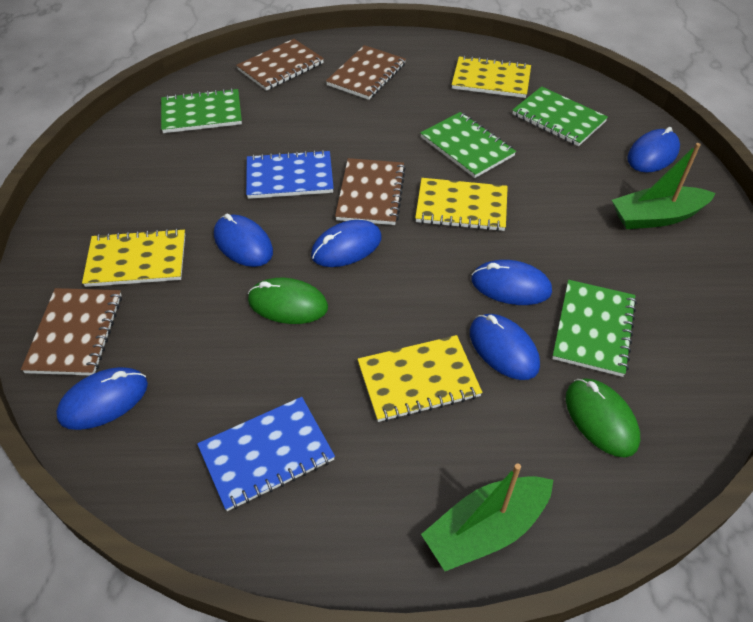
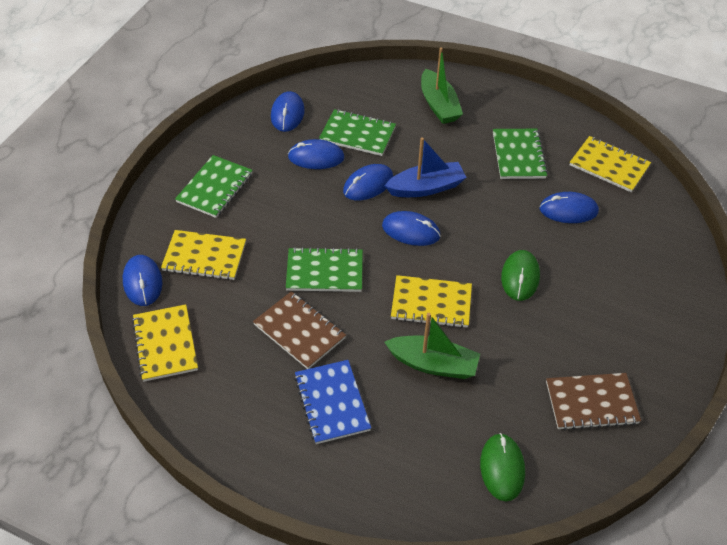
blue boat: 0 -> 1
blue notebook: 2 -> 1
brown notebook: 4 -> 2

